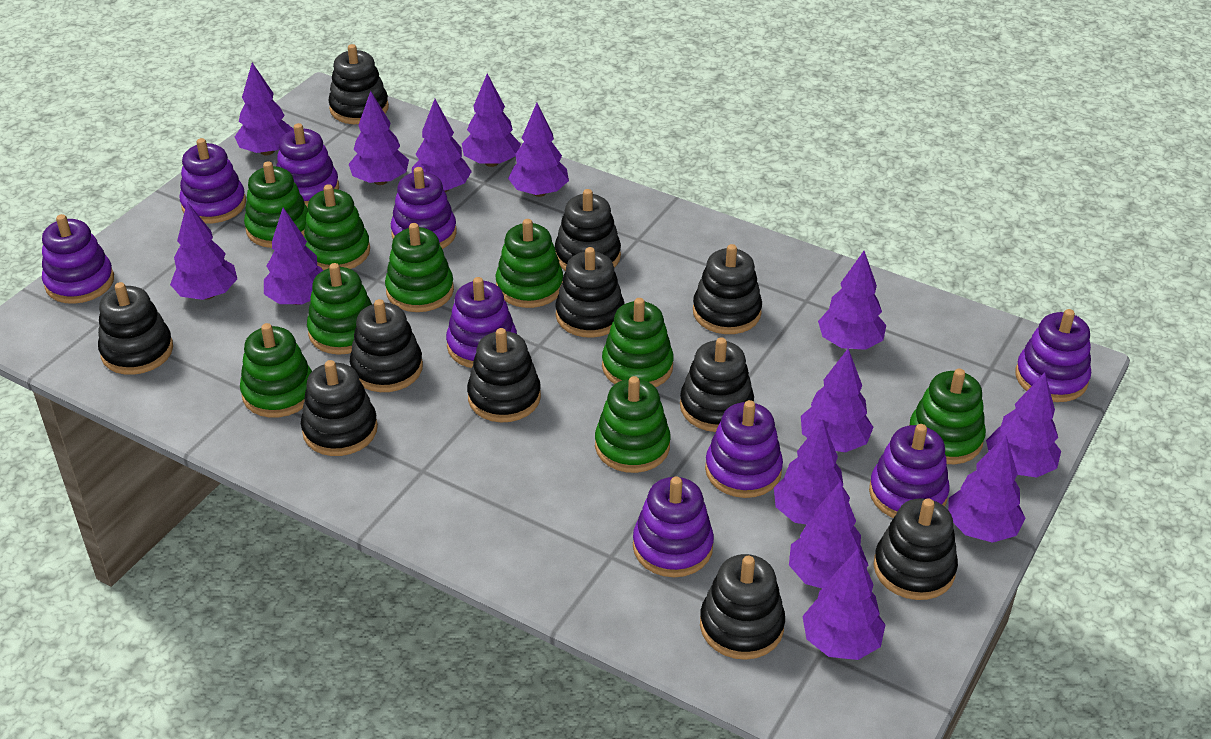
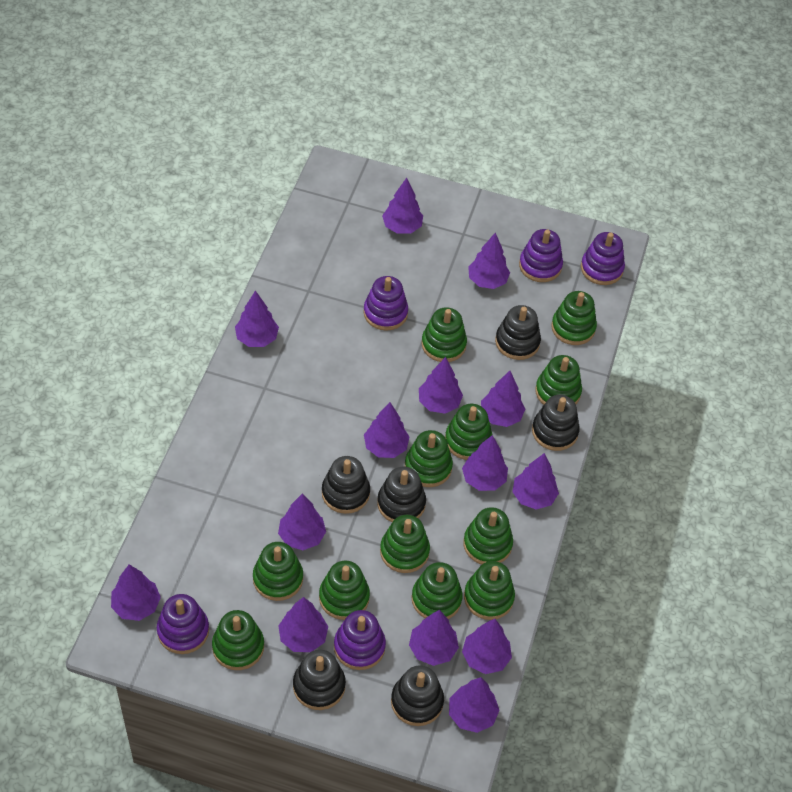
black stacking toy: 11 -> 6
green stacking toy: 9 -> 12
purple stacking toy: 9 -> 5

